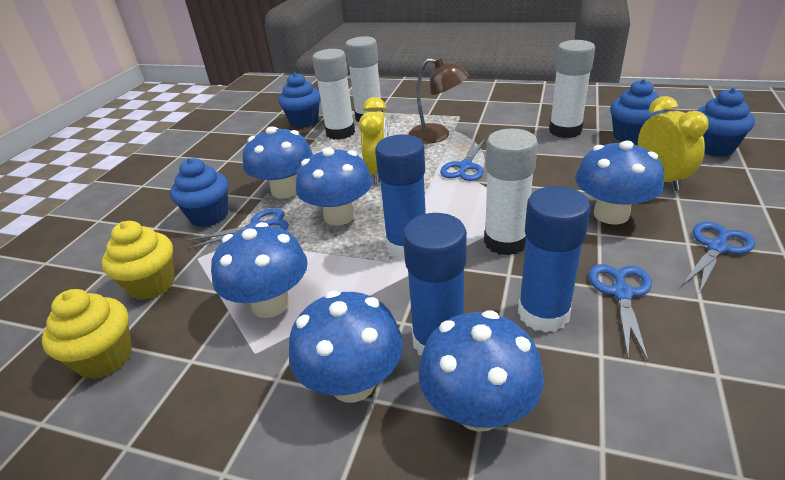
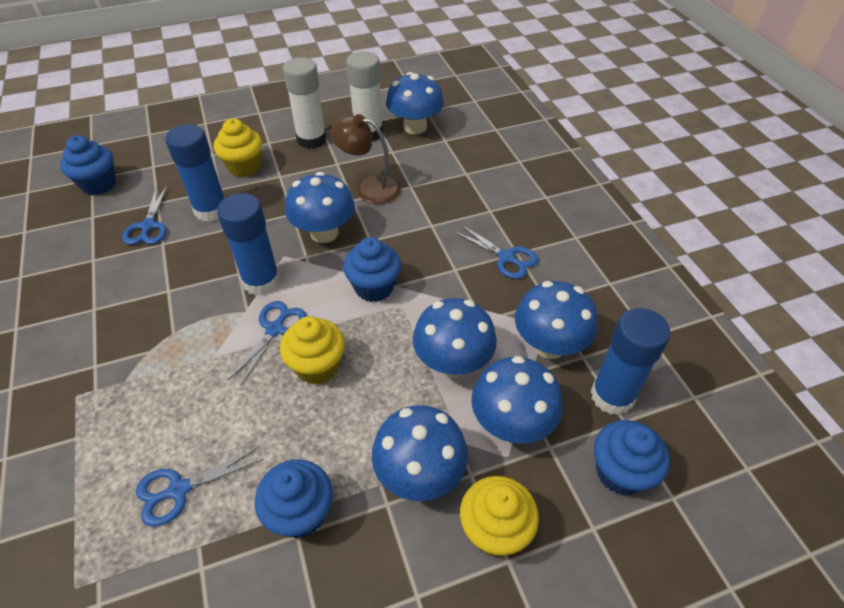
white glue stick: 4 -> 2
yellow clock: 2 -> 0
yellow cupcake: 2 -> 3

